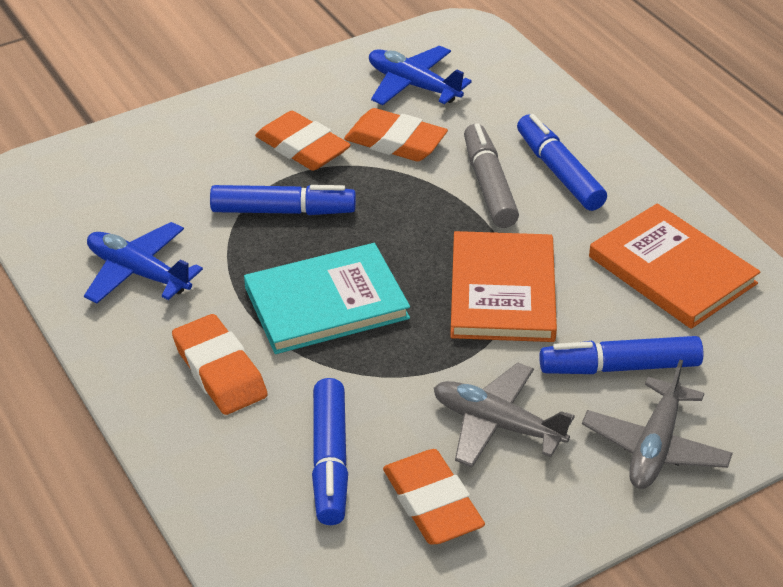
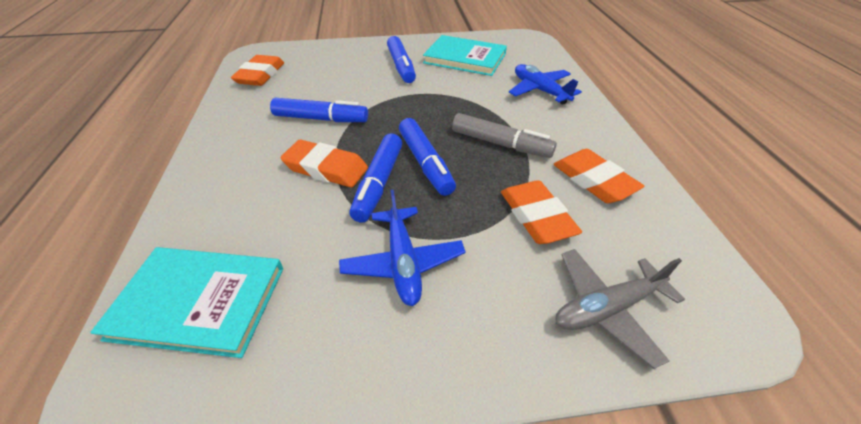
grey plane: 2 -> 1
orange book: 2 -> 0
turquoise book: 1 -> 2

